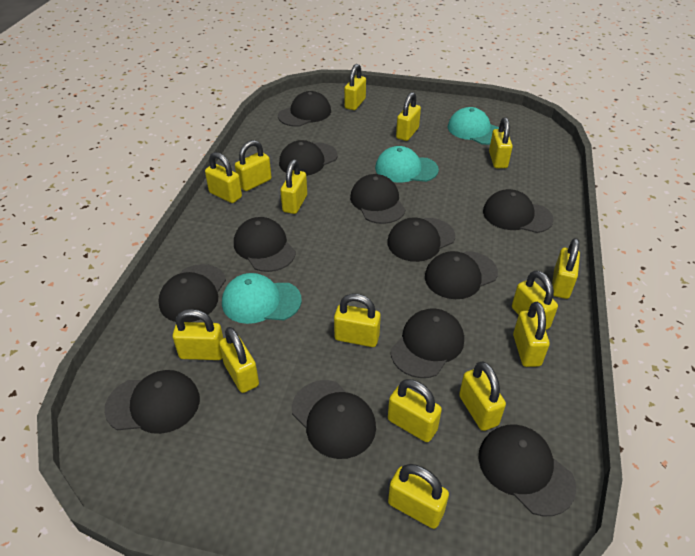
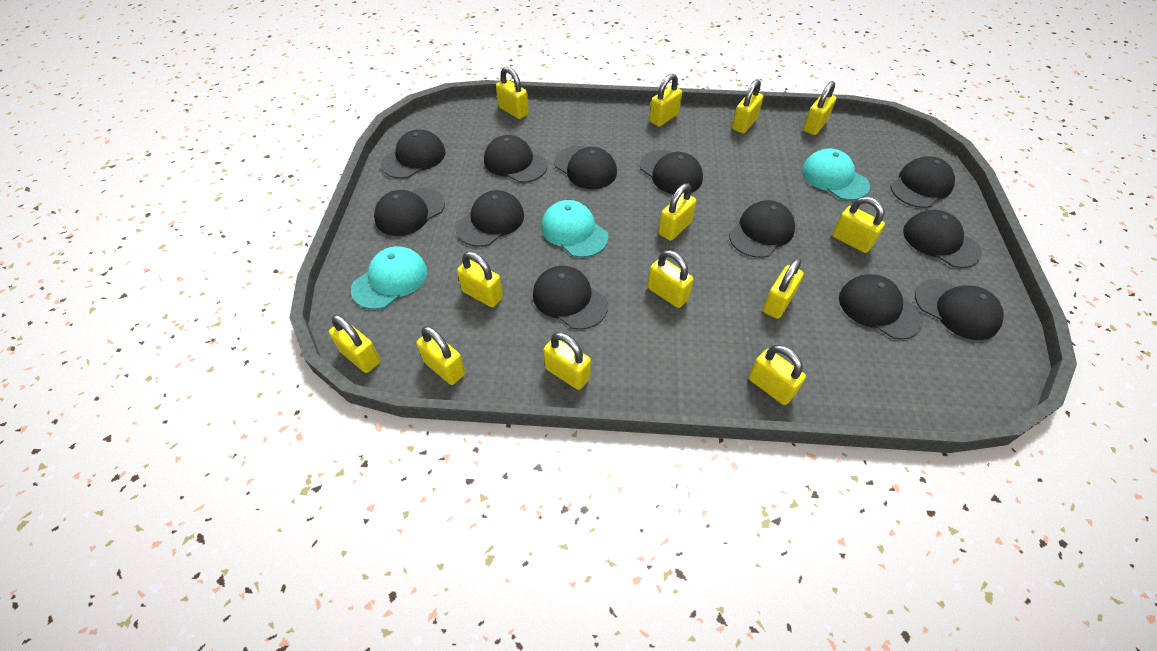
yellow padlock: 15 -> 13

